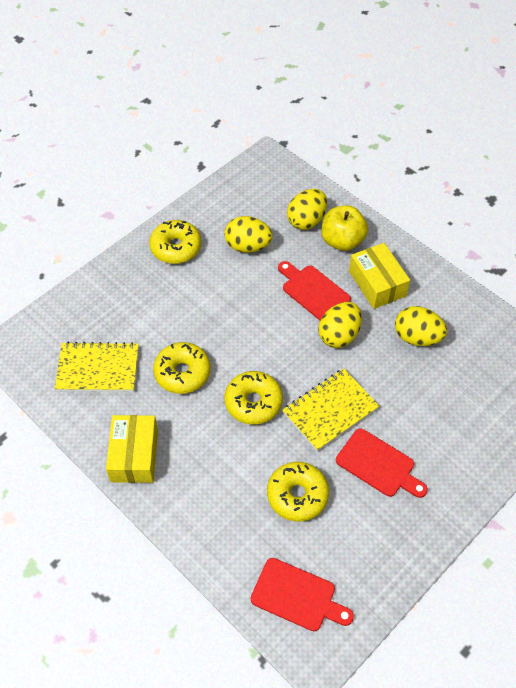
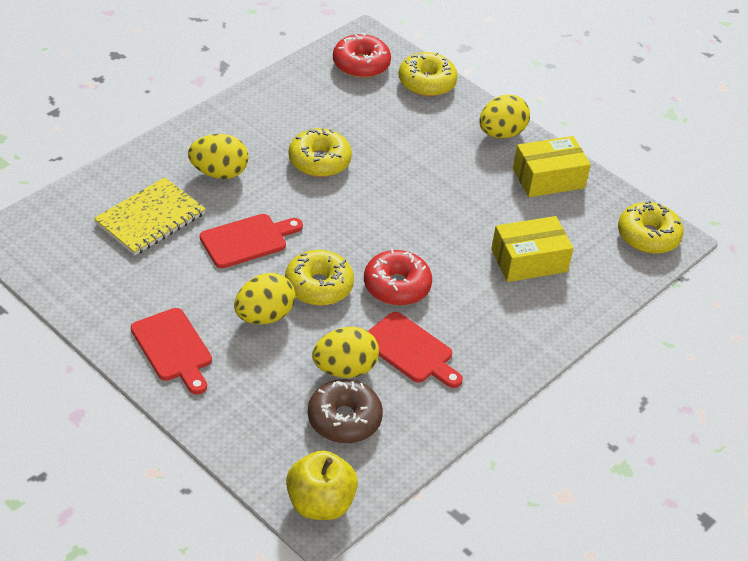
brown donut: 0 -> 1
red donut: 0 -> 2
yellow notebook: 2 -> 1

